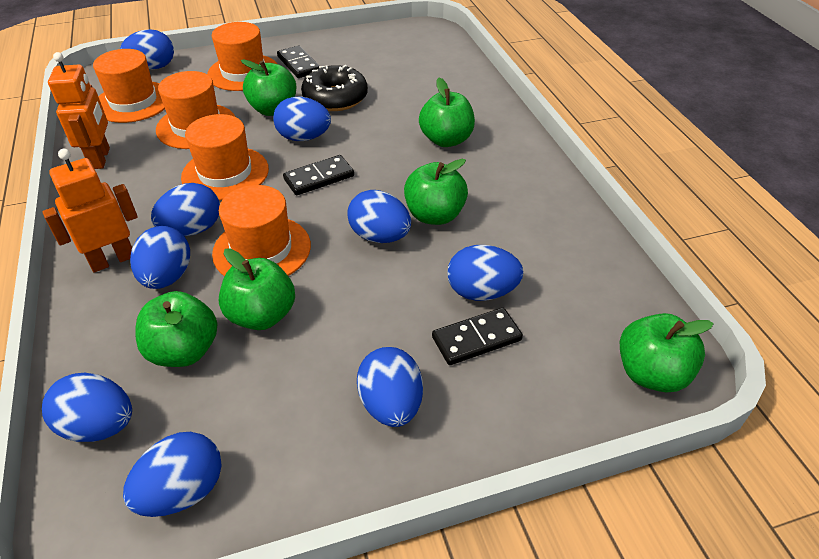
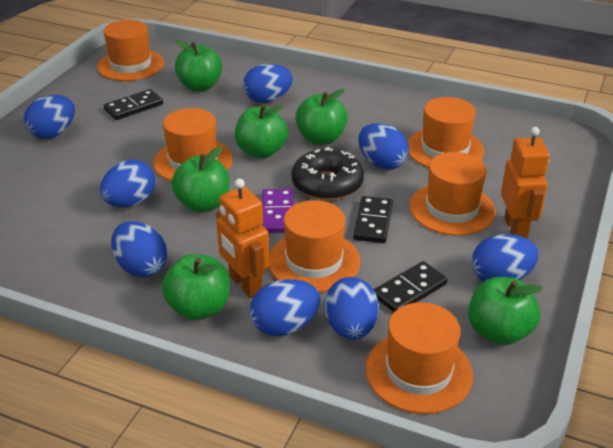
blue egg: 9 -> 8
orange hat: 5 -> 6
purple domino: 0 -> 1

